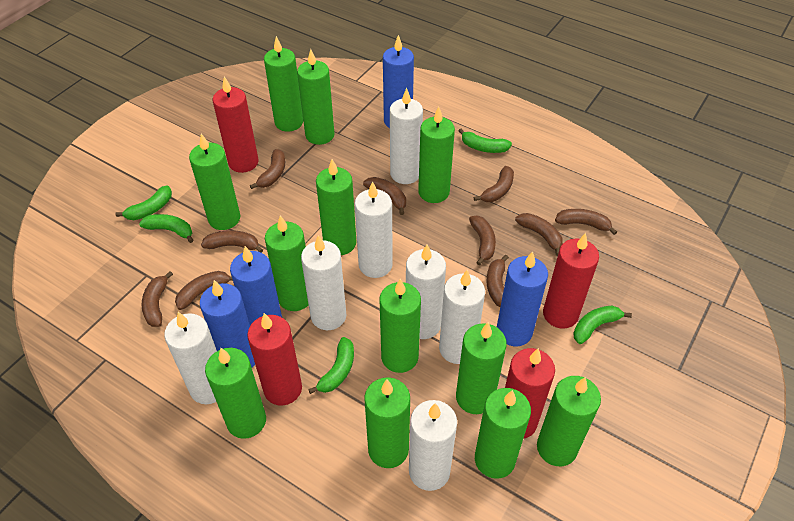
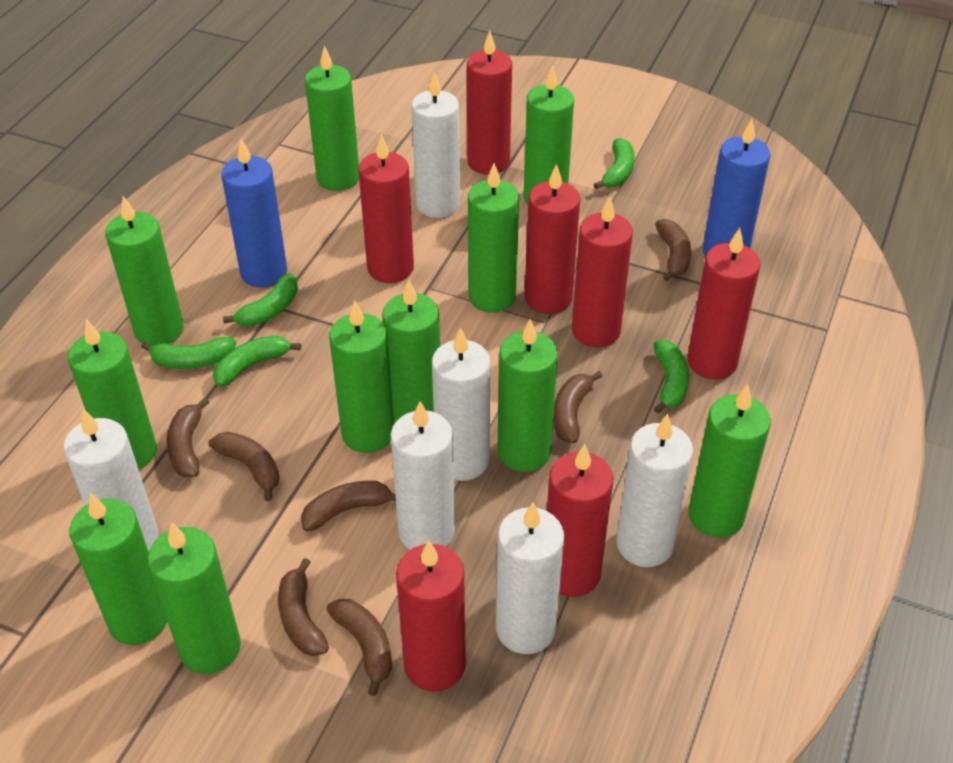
blue candle: 4 -> 2
brown banana: 10 -> 7
green candle: 12 -> 11
red candle: 4 -> 7
white candle: 7 -> 6

